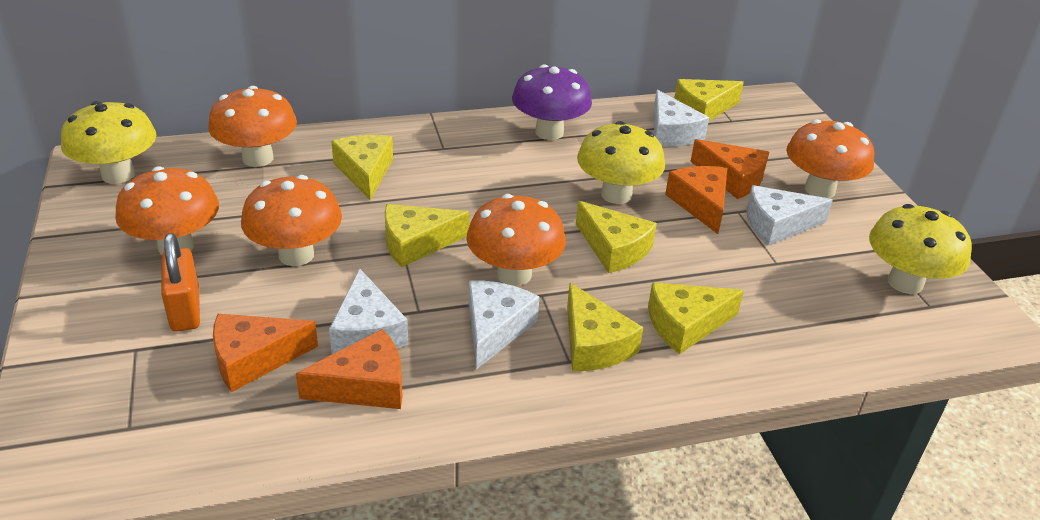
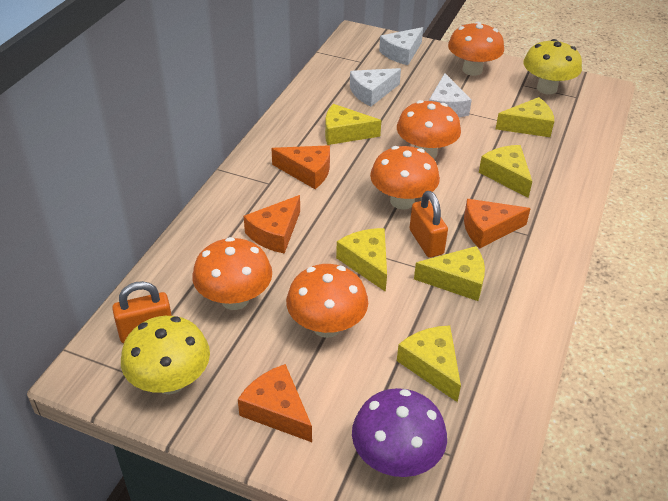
orange padlock: 1 -> 2
white cheese: 4 -> 3
yellow mushroom: 3 -> 2

